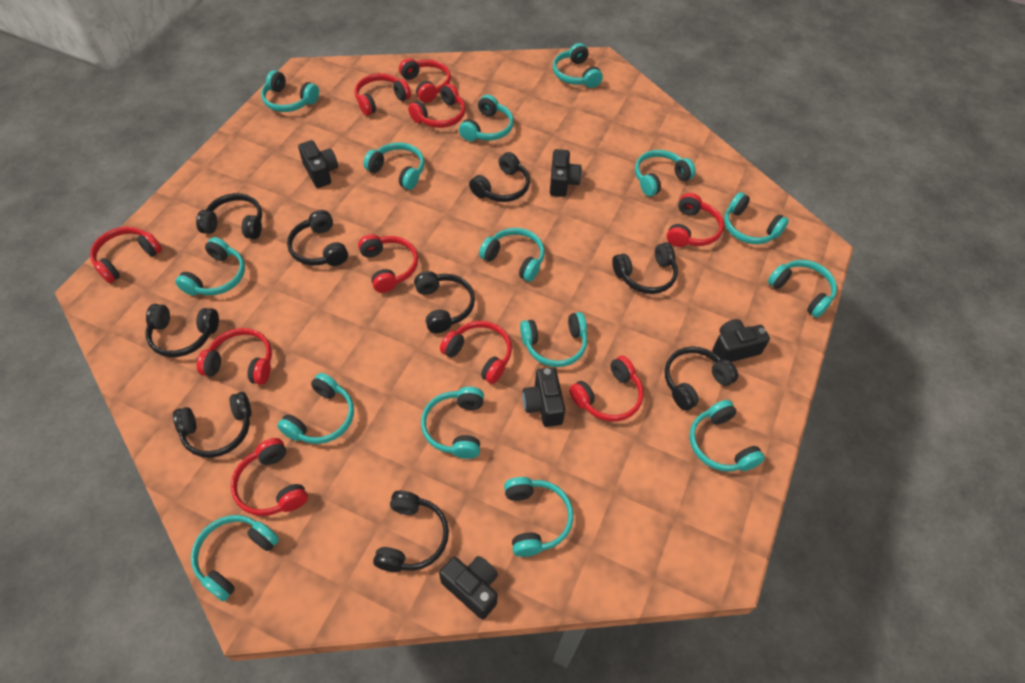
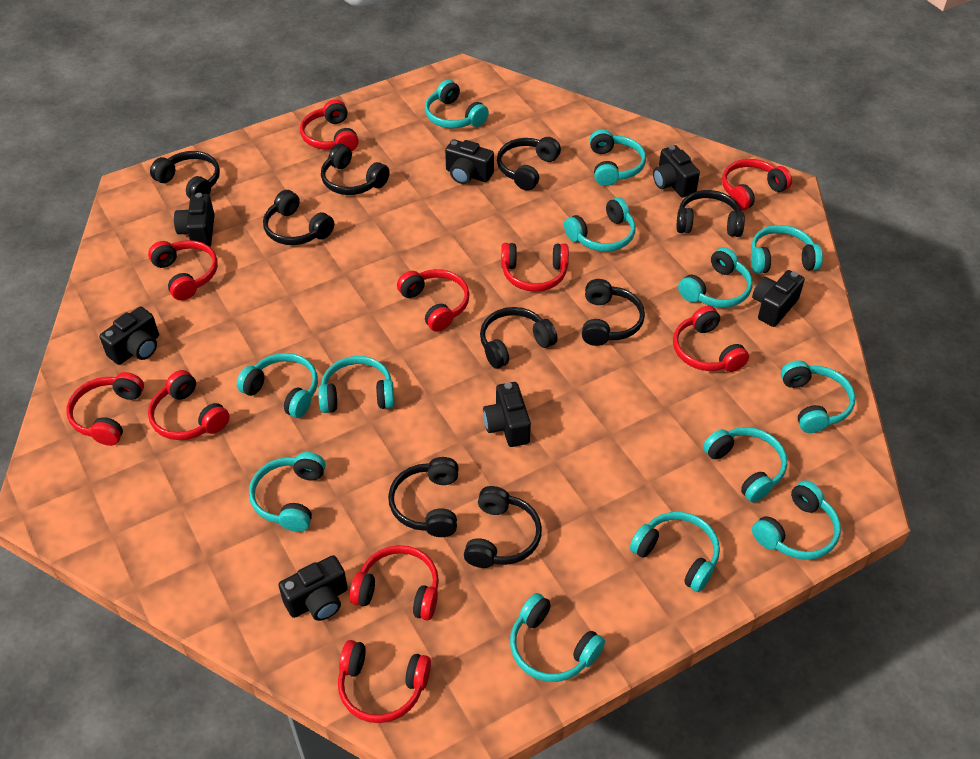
black camera: 5 -> 7
turquoise headphones: 15 -> 13

